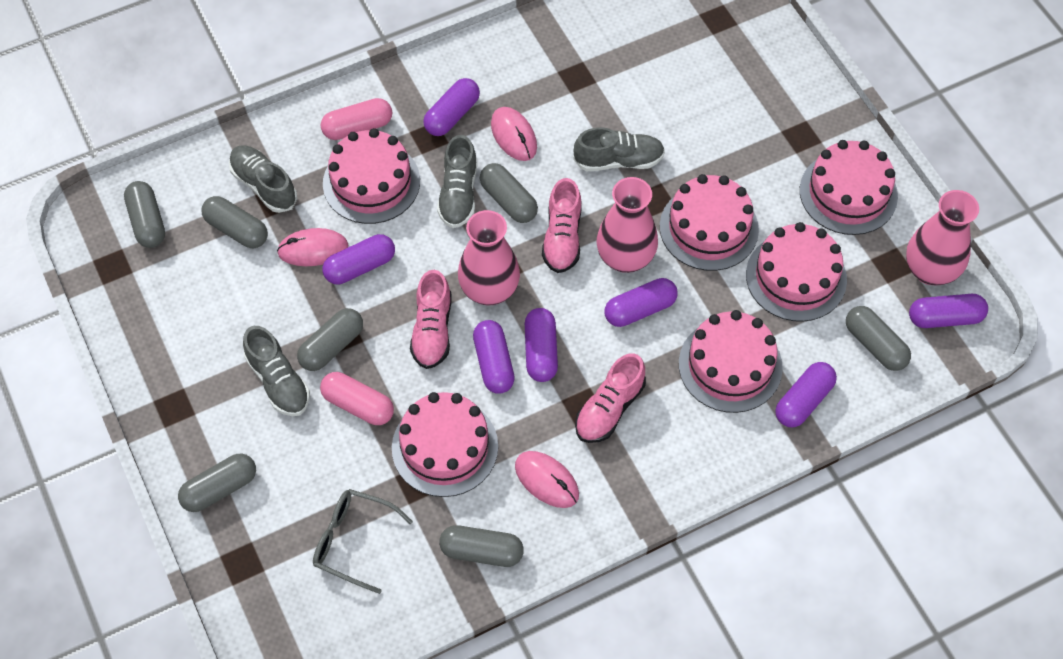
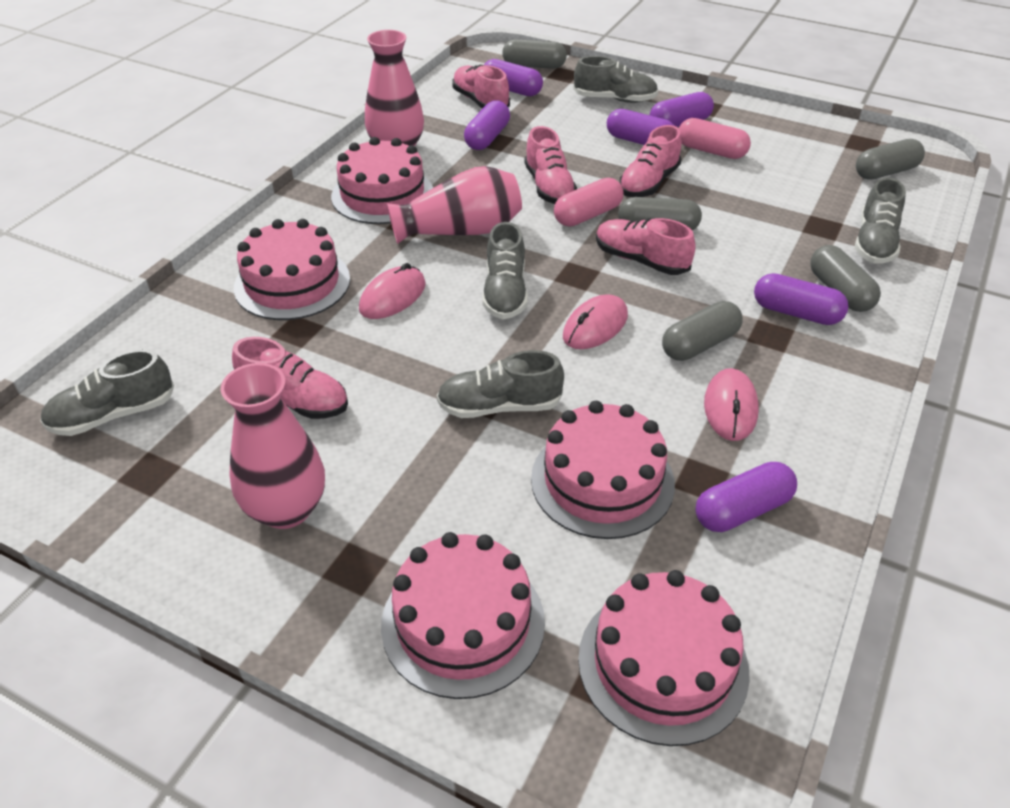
grey capsule: 7 -> 5
grey glasses: 1 -> 0
grey shoe: 4 -> 5
pink cake: 6 -> 5
pink shoe: 3 -> 5
purple capsule: 7 -> 6

